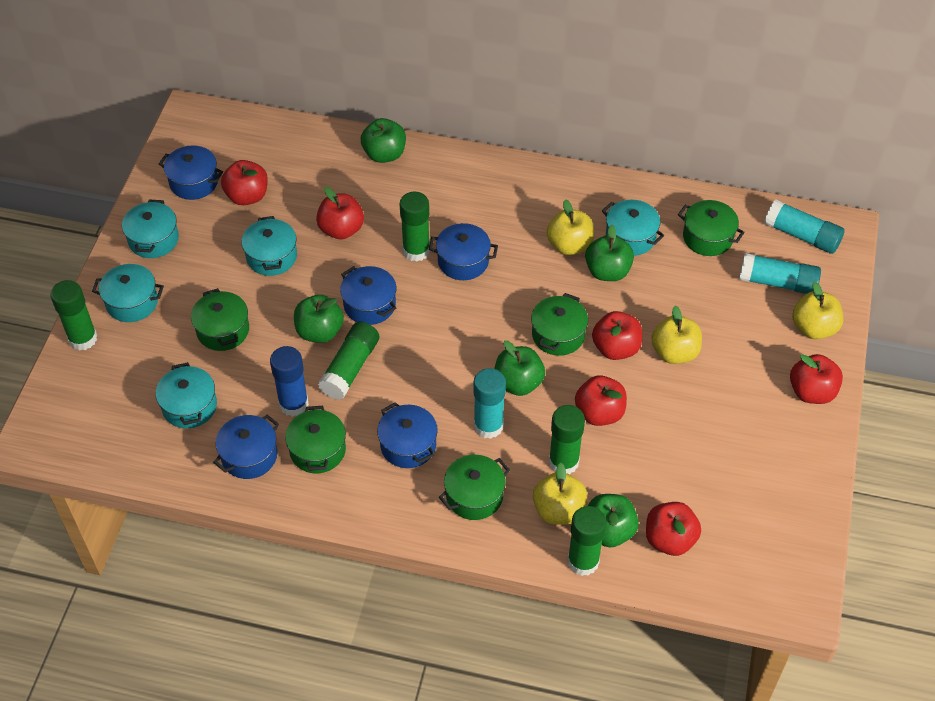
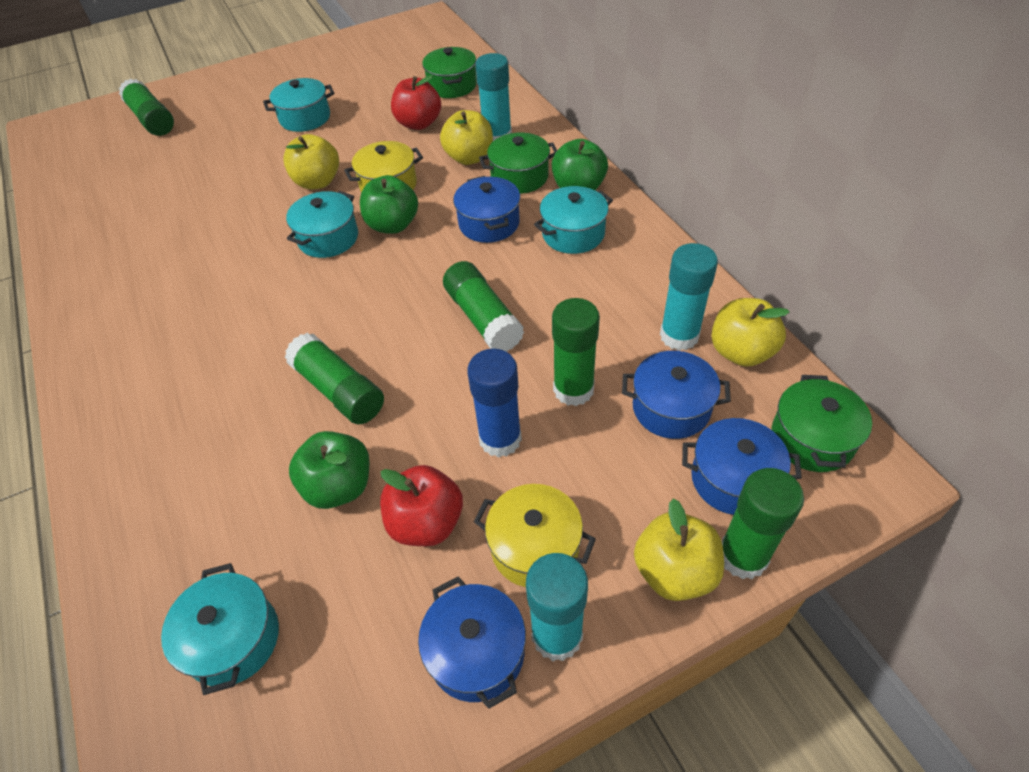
blue pot: 5 -> 4
green apple: 5 -> 3
green pot: 5 -> 3
red apple: 6 -> 2
turquoise pot: 5 -> 4
yellow pot: 0 -> 2

